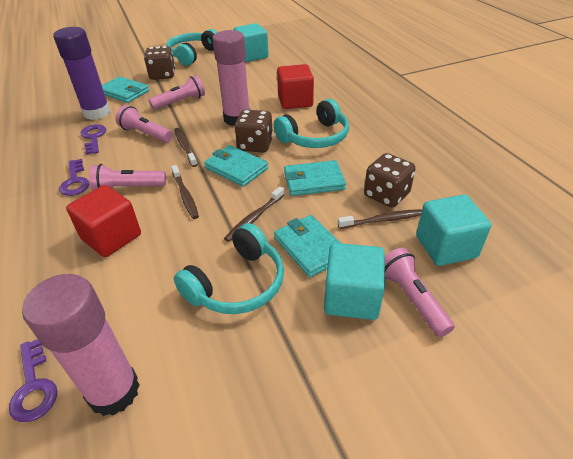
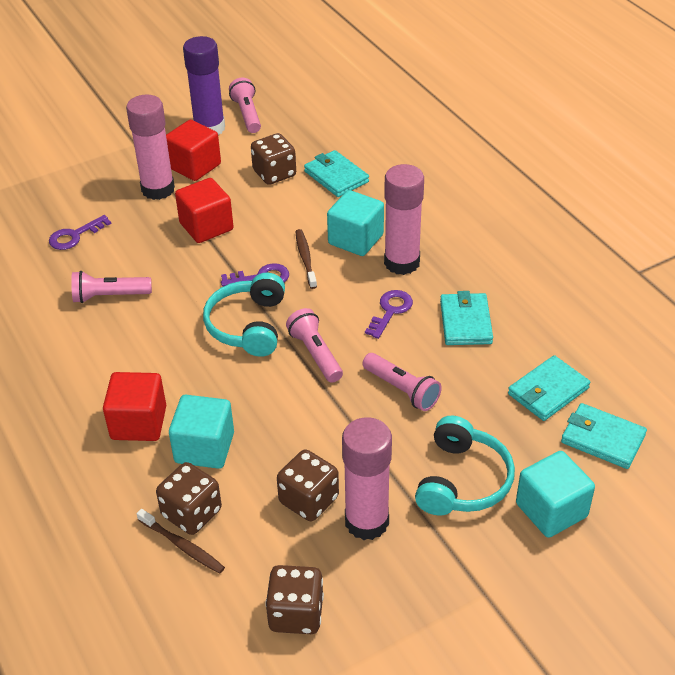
brown dice: 3 -> 4
brown toothbrush: 4 -> 2
pink glue stick: 2 -> 3
red cube: 2 -> 3
turquoise headphones: 3 -> 2

